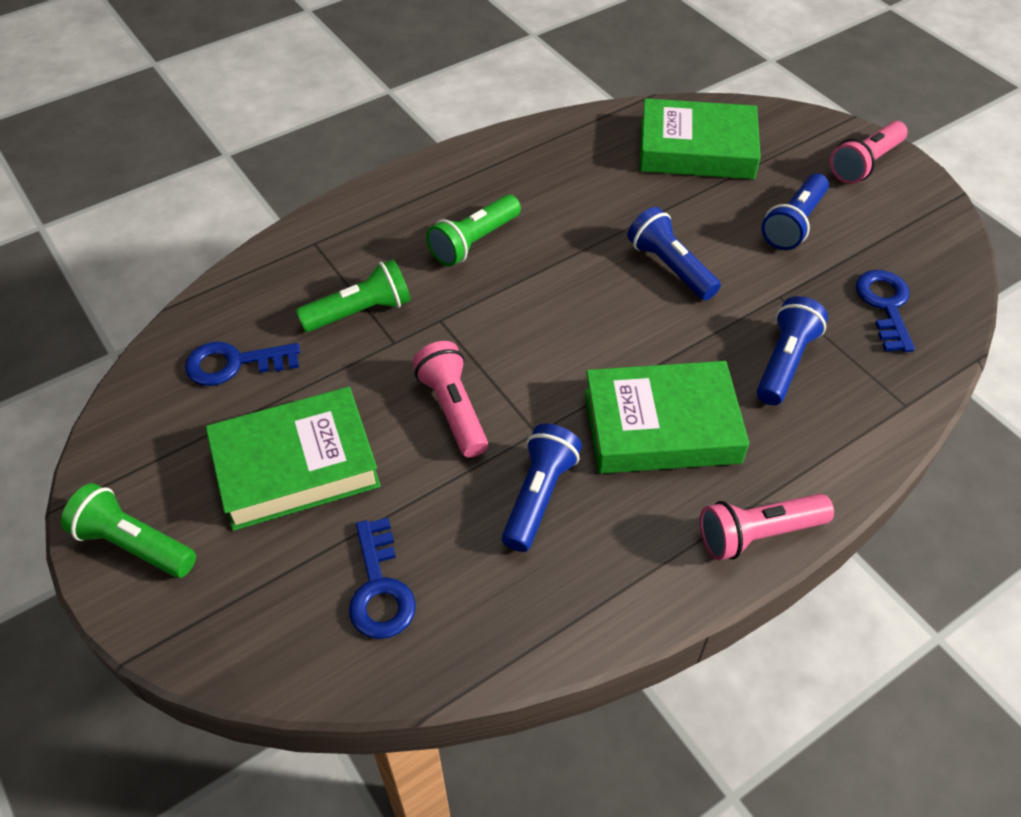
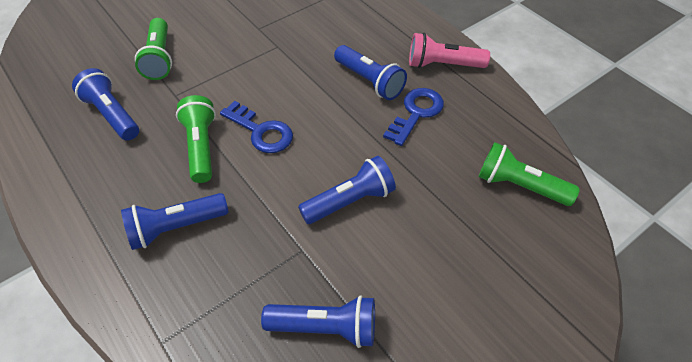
blue flashlight: 4 -> 5
blue key: 3 -> 2
green book: 3 -> 0
pink flashlight: 3 -> 1

